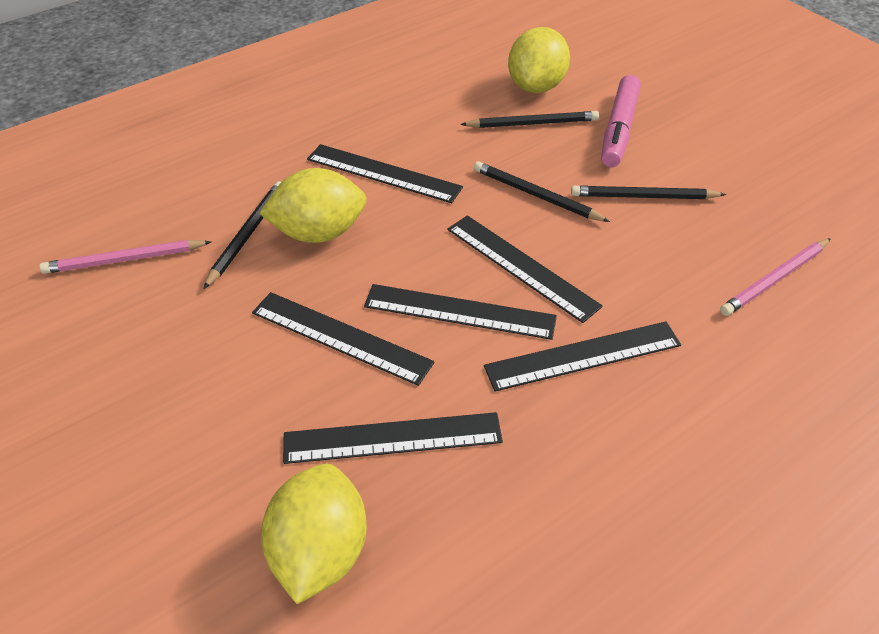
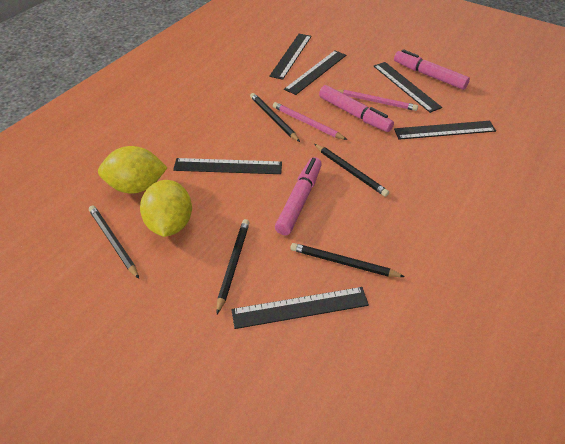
black pencil: 4 -> 5
pink marker: 1 -> 3
yellow lemon: 3 -> 2

